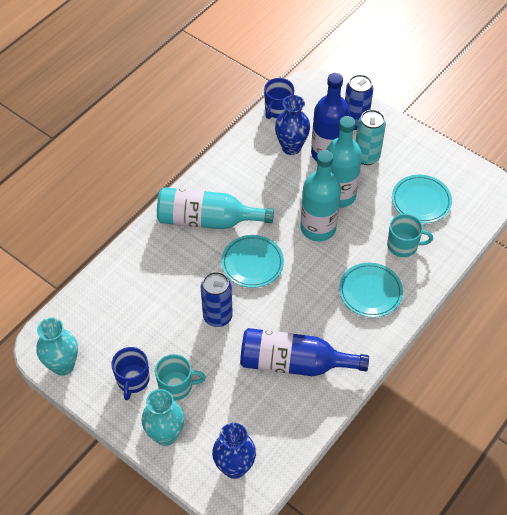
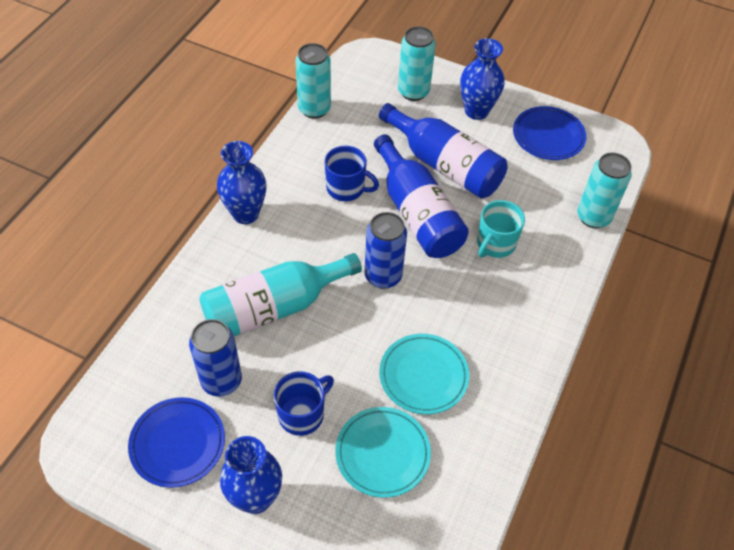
blue plate: 0 -> 2
blue vase: 2 -> 3
turquoise bottle: 3 -> 1
turquoise can: 1 -> 3
turquoise mug: 2 -> 1
turquoise plate: 3 -> 2
turquoise vase: 2 -> 0

